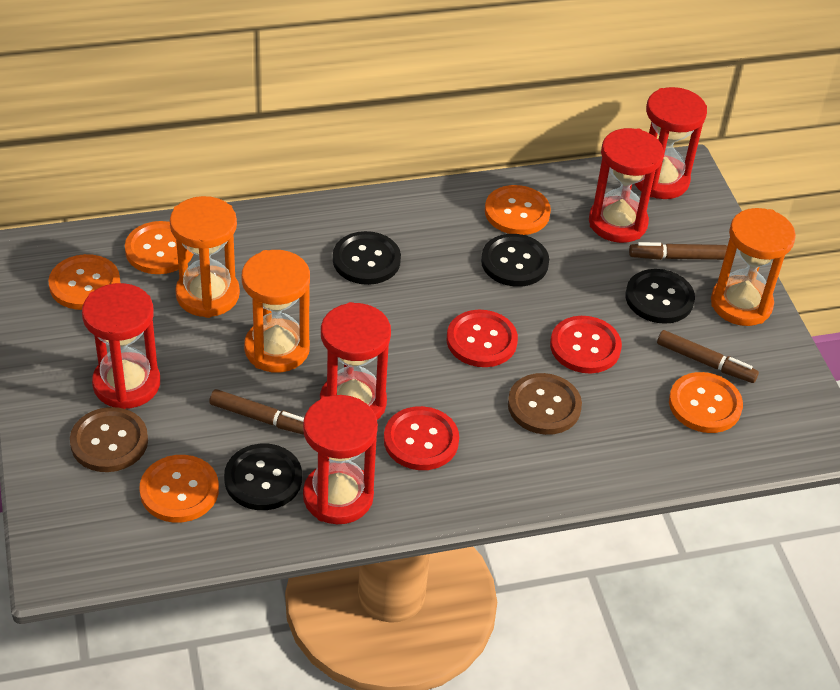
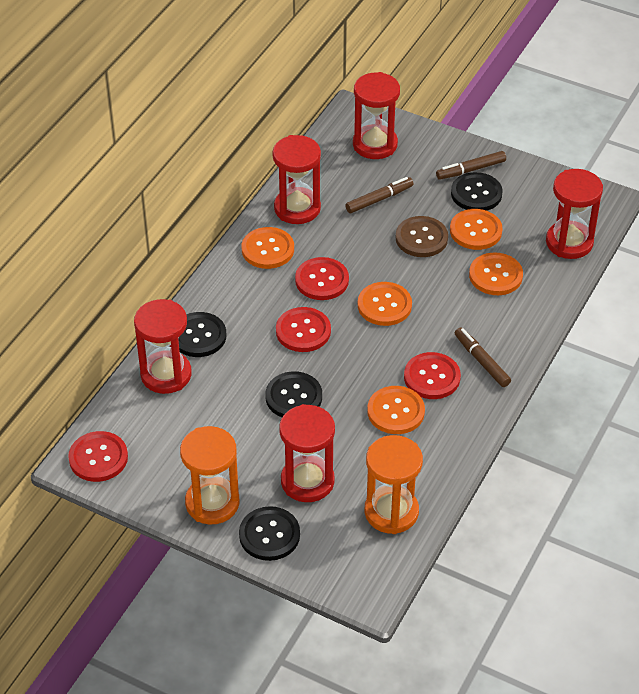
brown button: 2 -> 1
orange hourglass: 3 -> 2
red button: 3 -> 4

